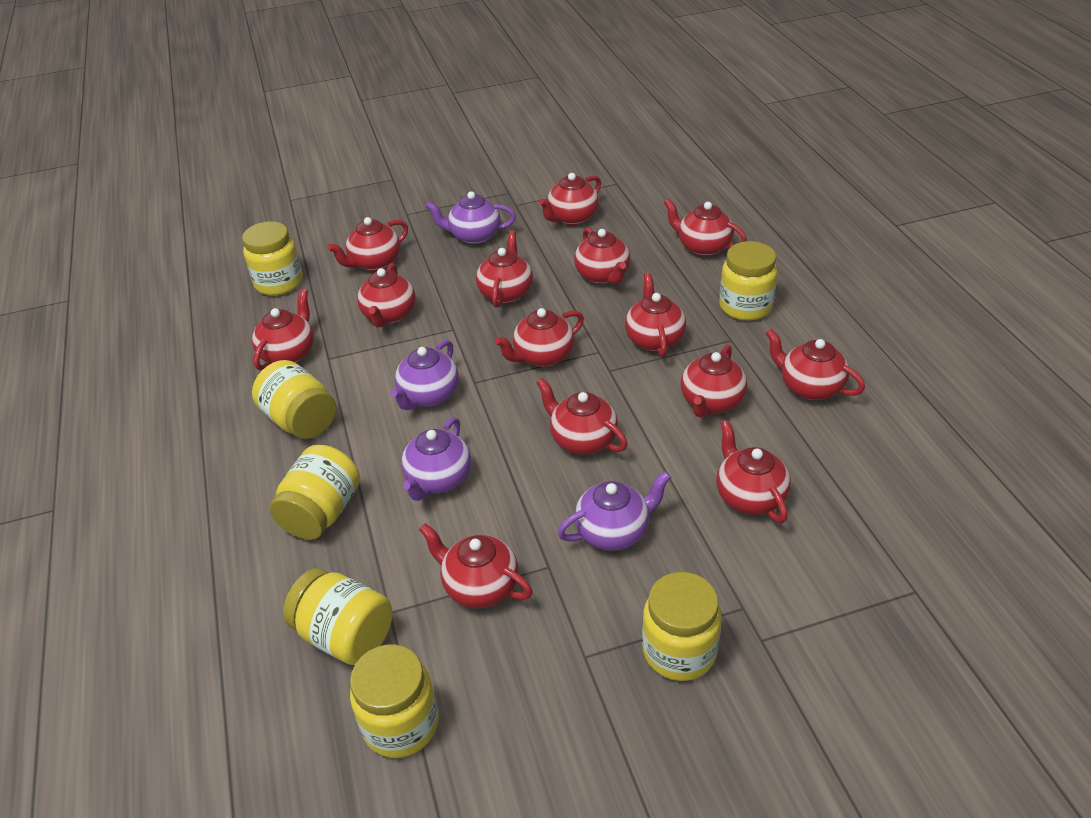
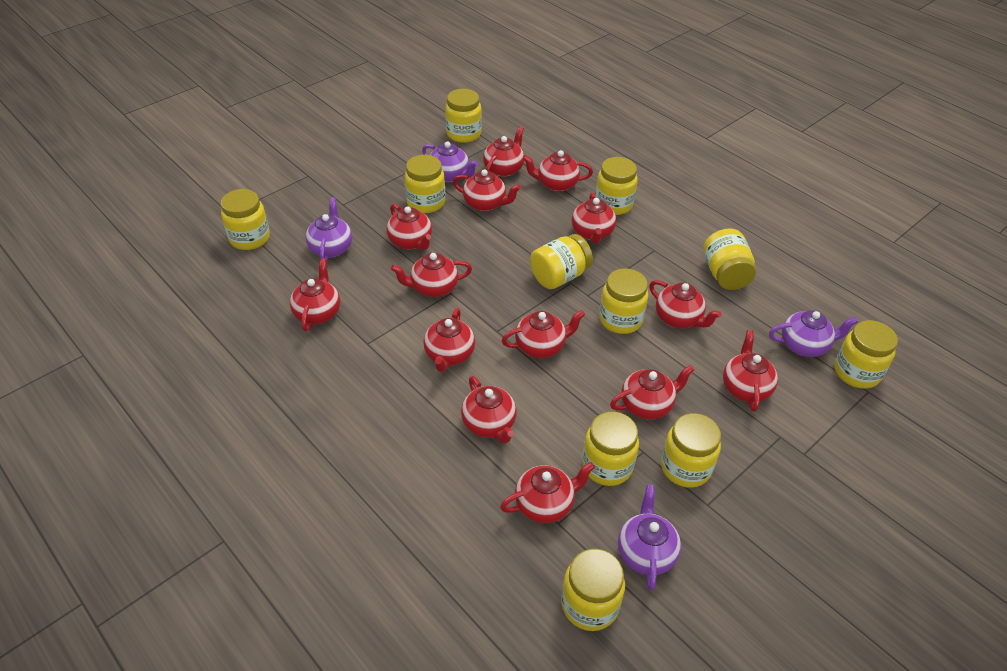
yellow jar: 7 -> 11

